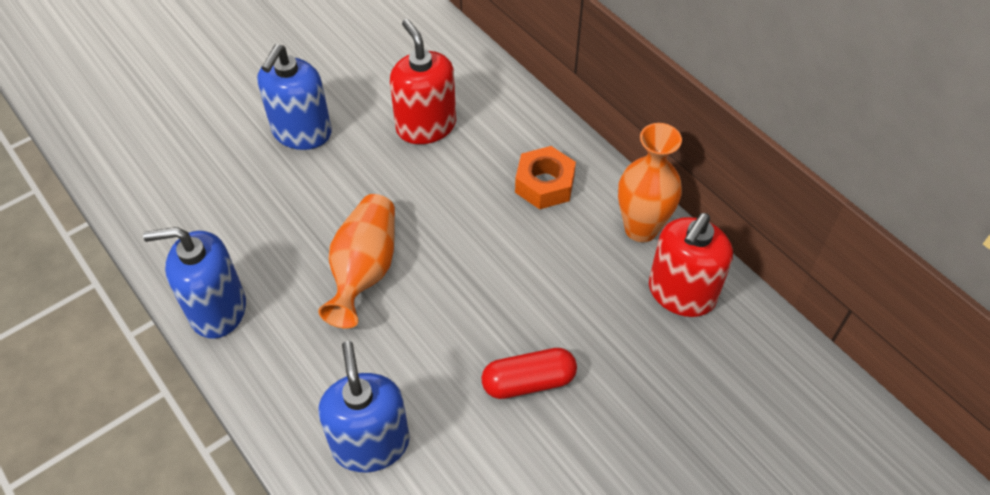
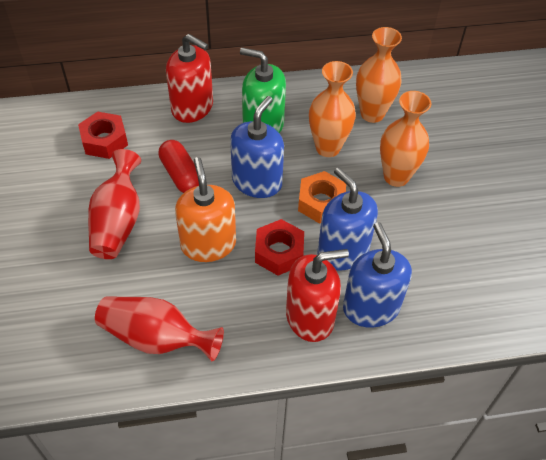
green soap dispenser: 0 -> 1
orange soap dispenser: 0 -> 1
orange vase: 2 -> 3
red nut: 0 -> 2
red vase: 0 -> 2

